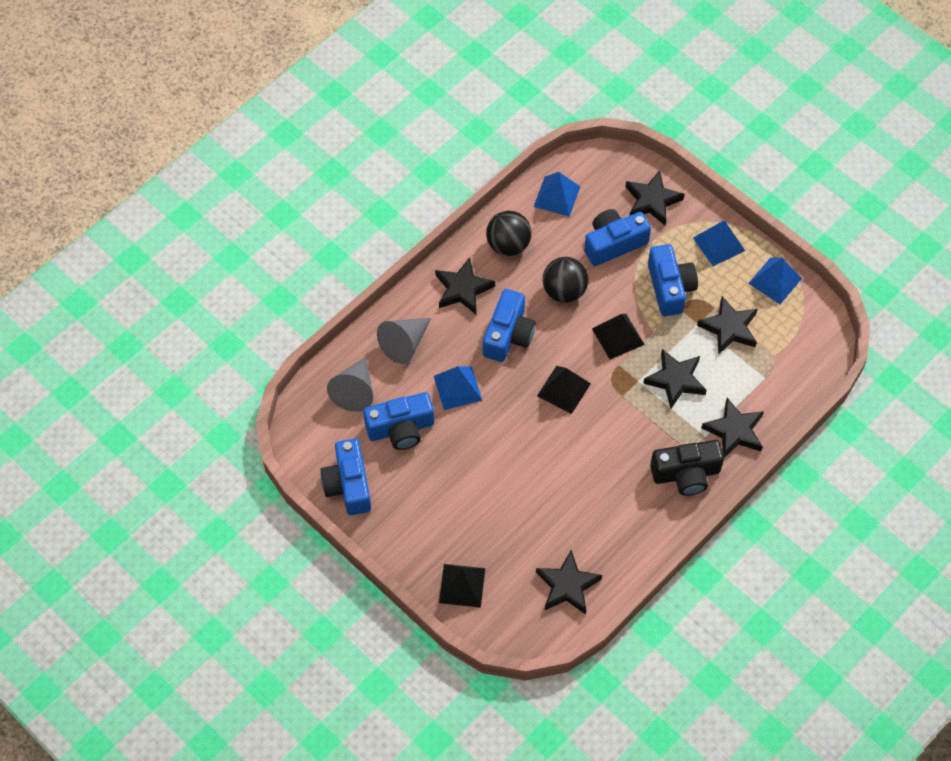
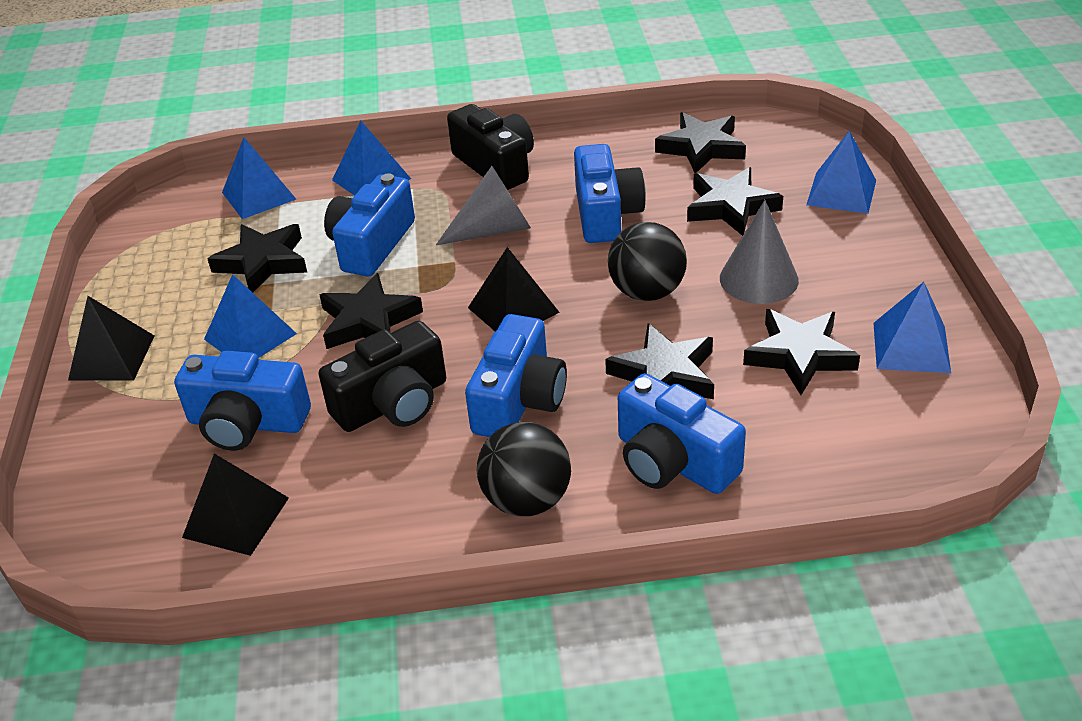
black camera: 1 -> 2
blue pyramid: 4 -> 5

